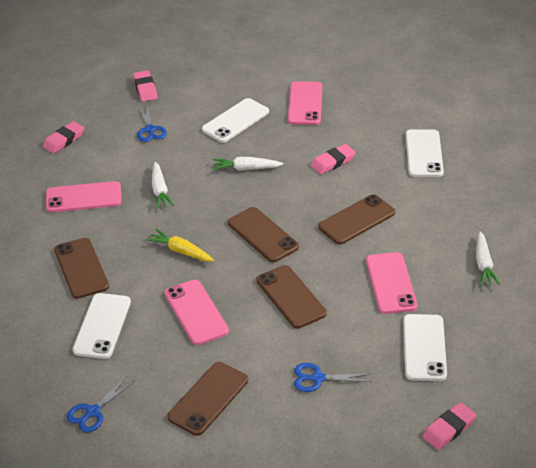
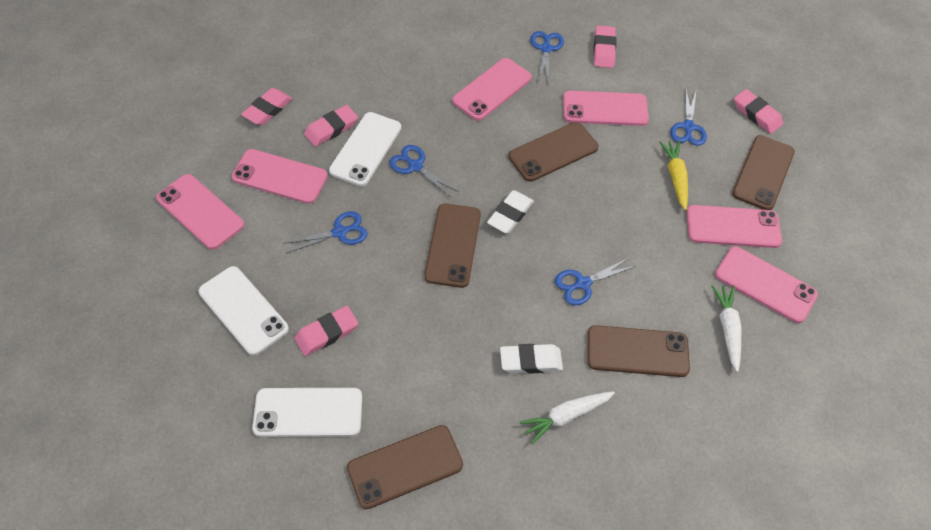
blue scissors: 3 -> 5
pink eraser: 4 -> 5
pink phone: 4 -> 6
white carrot: 3 -> 2
white eraser: 0 -> 2
white phone: 4 -> 3

